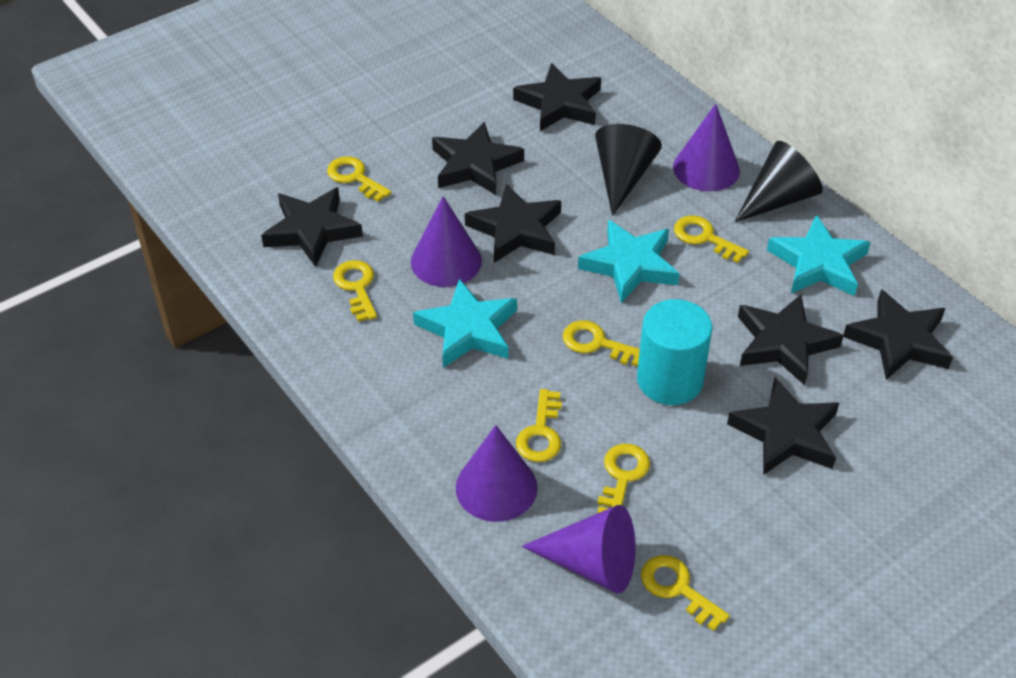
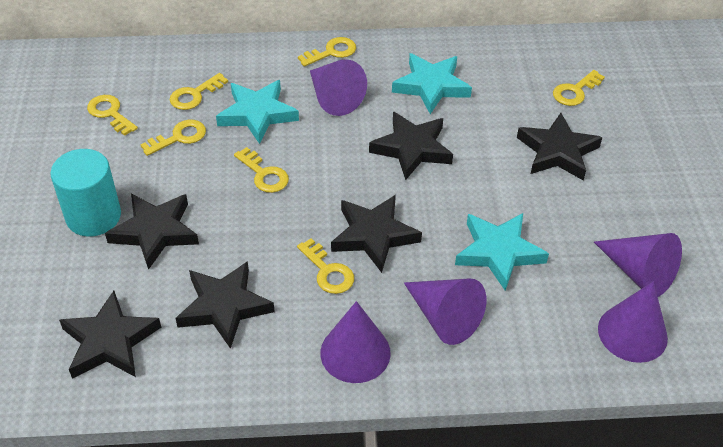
black cone: 2 -> 0
black star: 7 -> 6
purple cone: 4 -> 5

